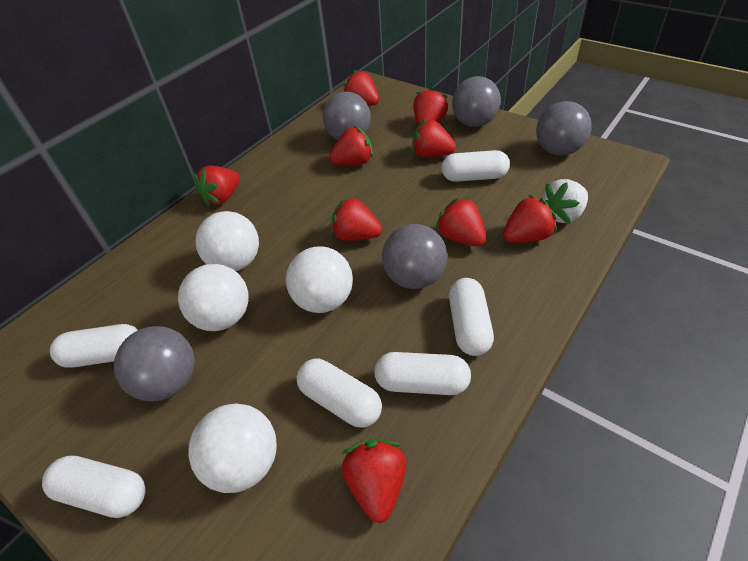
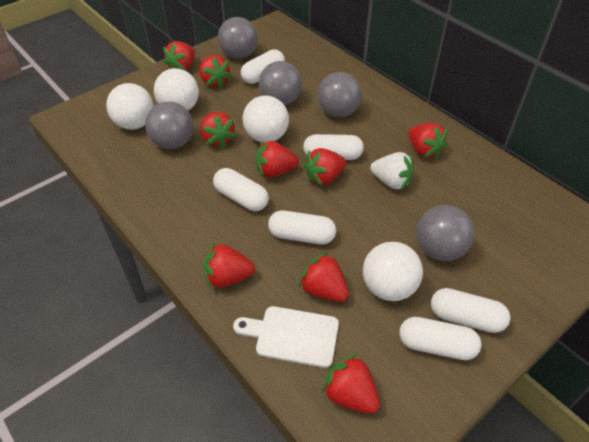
white cutting board: 0 -> 1

